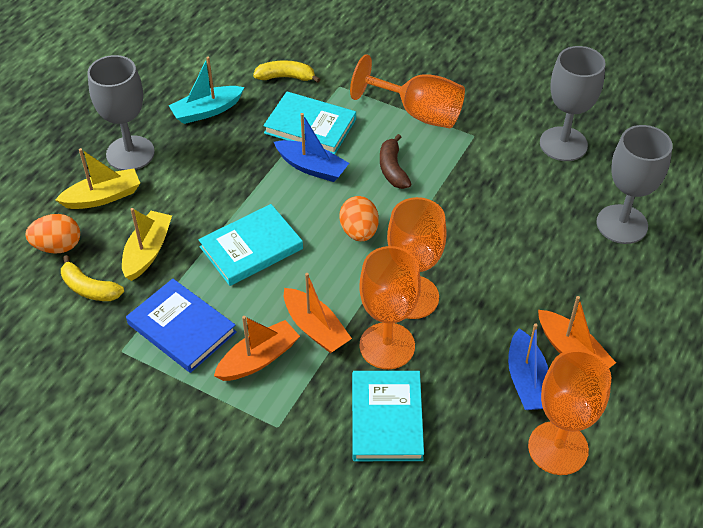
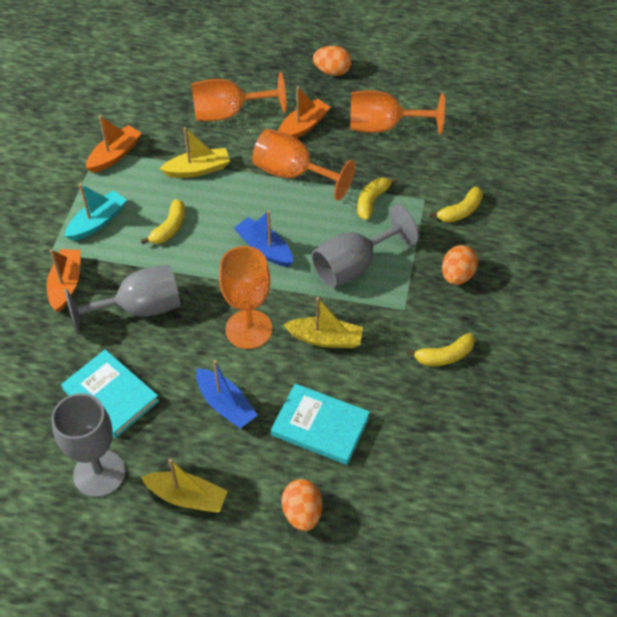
blue book: 1 -> 0
brown banana: 1 -> 0
orange egg: 2 -> 3
turquoise book: 3 -> 2
yellow banana: 2 -> 4
yellow boat: 2 -> 3

